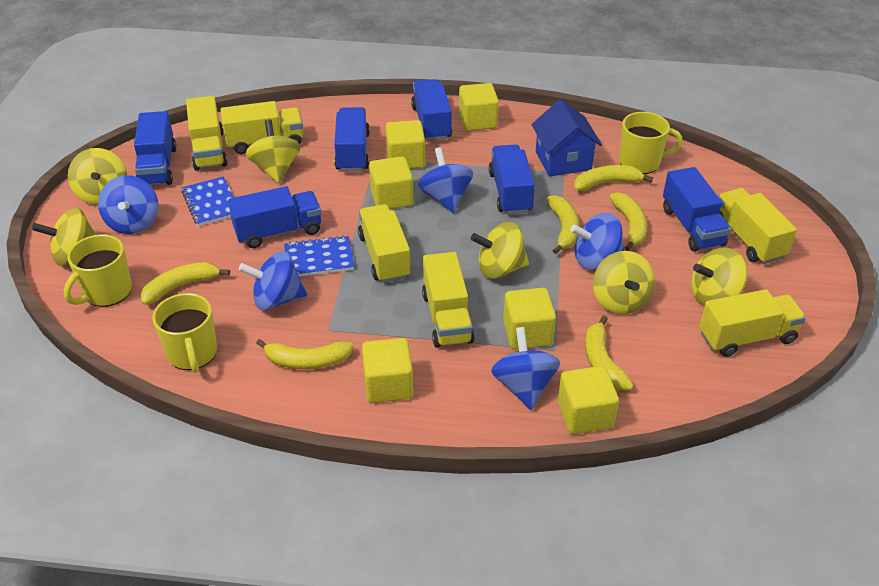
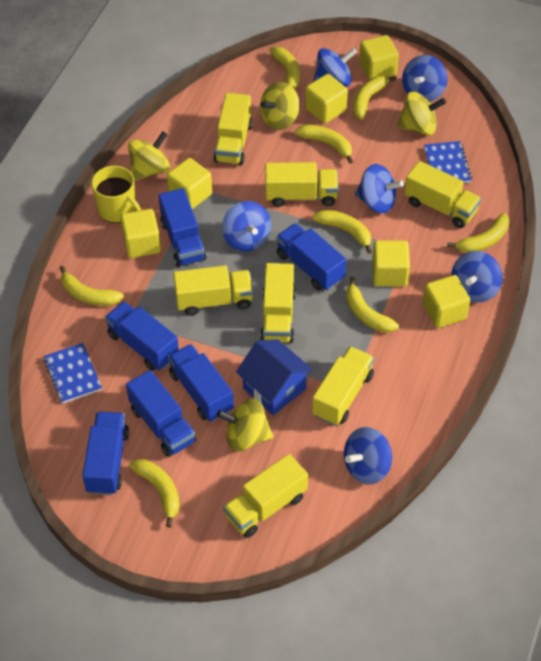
blue spinning top: 5 -> 6
yellow banana: 6 -> 8
yellow mug: 3 -> 1
yellow spinning top: 6 -> 4
yellow truck: 6 -> 7

